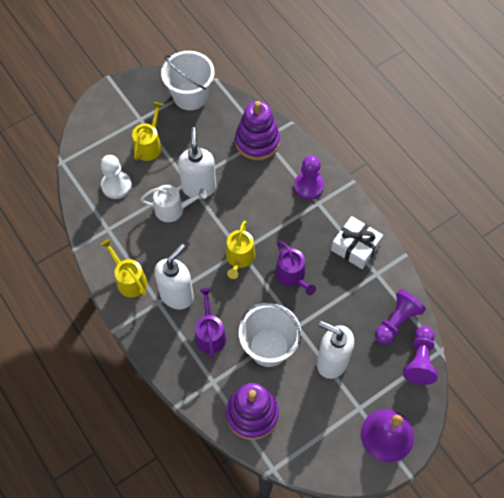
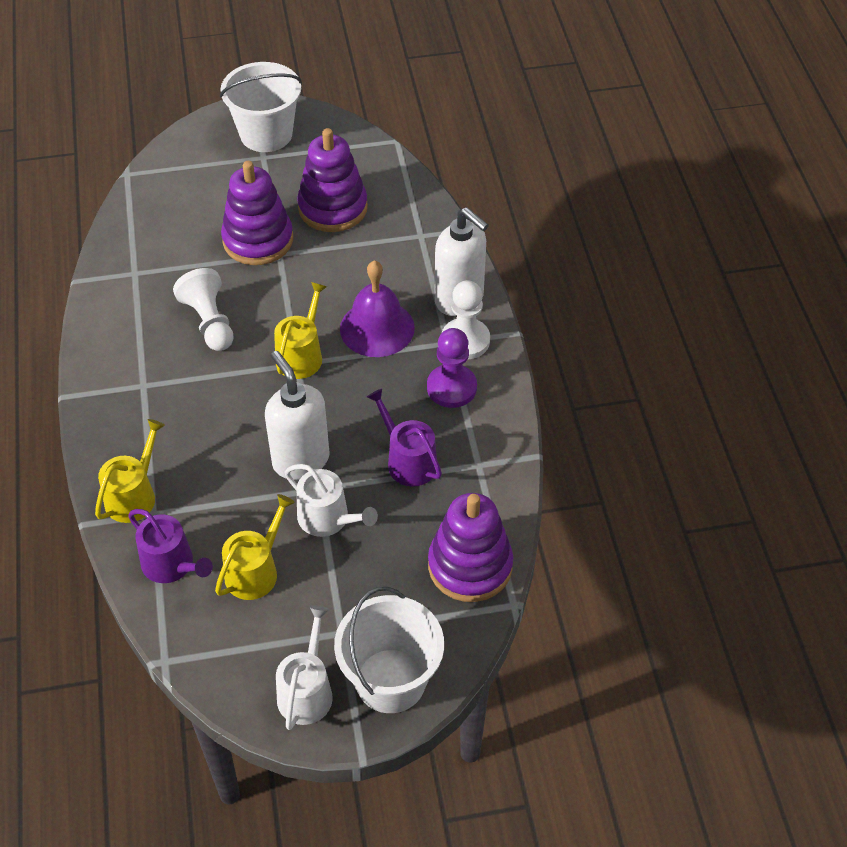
purple pawn: 3 -> 1
purple stacking toy: 2 -> 3
white gift: 1 -> 0
white pawn: 1 -> 2
white soap dispenser: 3 -> 2
white watering can: 1 -> 2

